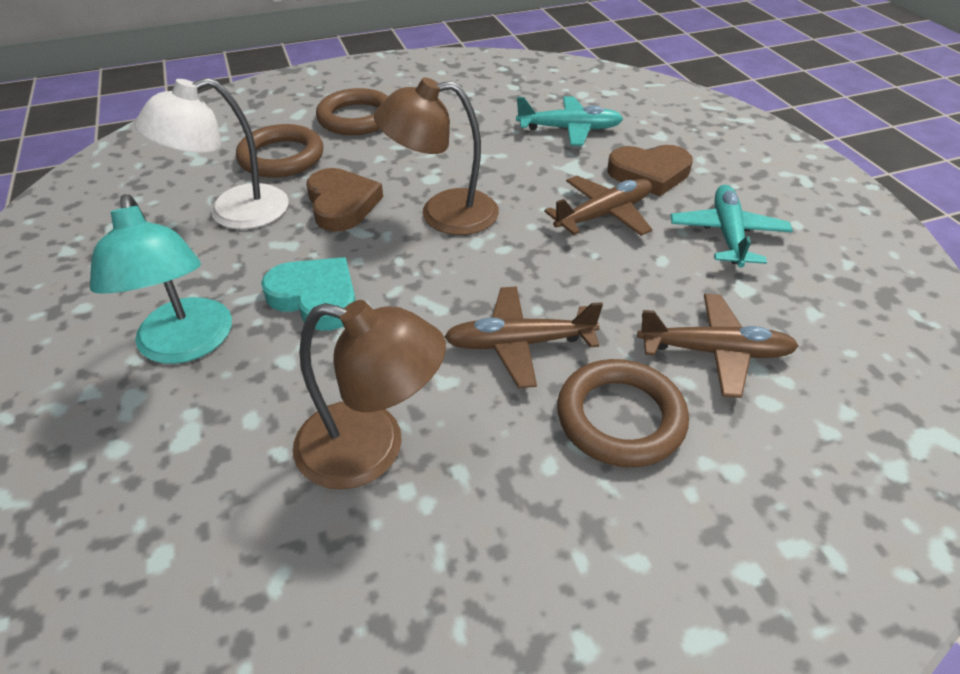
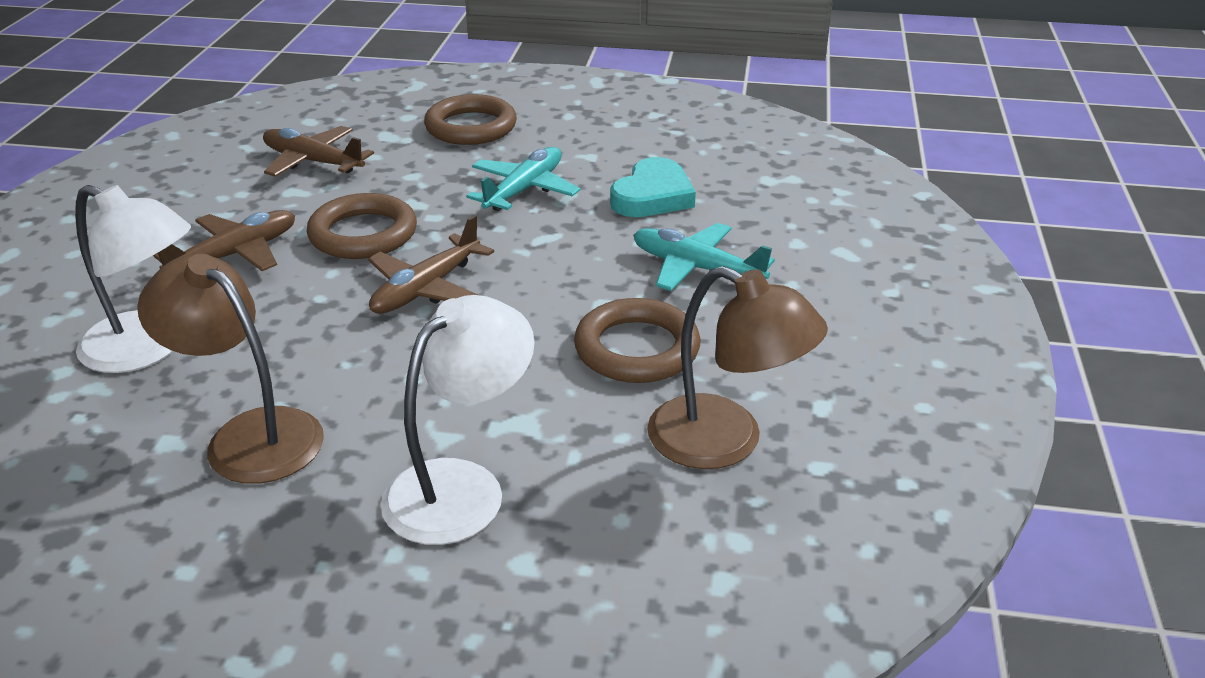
brown heart: 2 -> 0
turquoise lamp: 1 -> 0
white lamp: 1 -> 2

